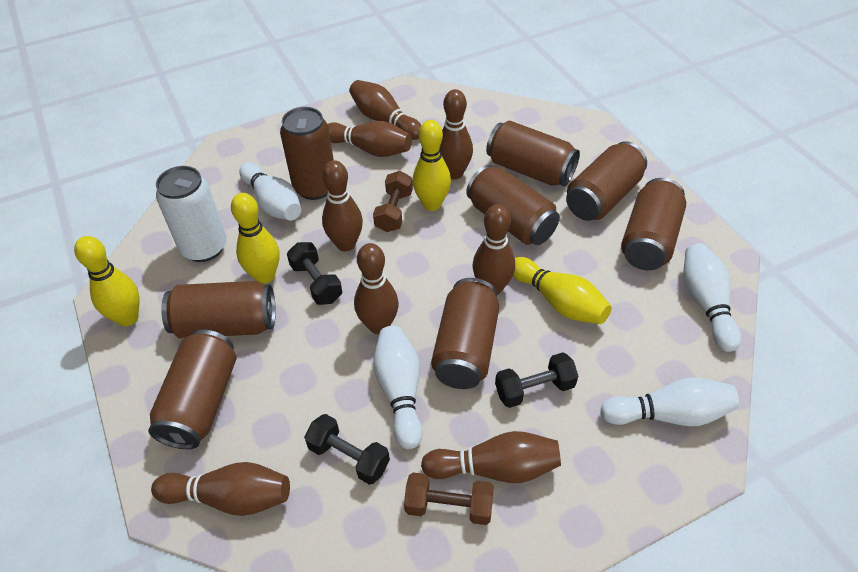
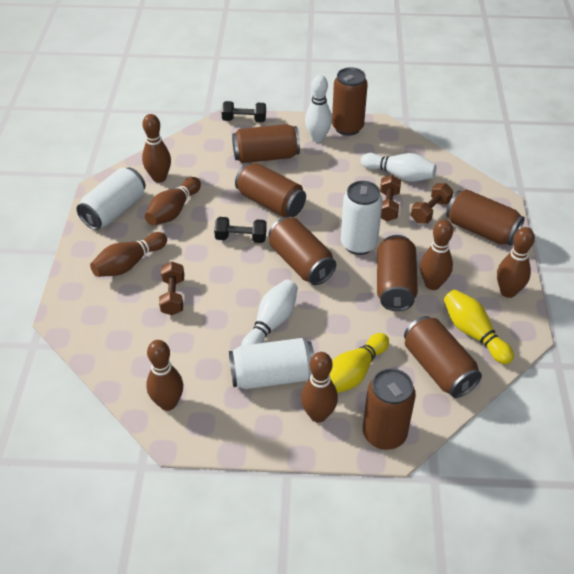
black dumbbell: 3 -> 2
brown bowling pin: 8 -> 7
brown dumbbell: 2 -> 3
white bowling pin: 4 -> 3
white can: 1 -> 3
yellow bowling pin: 4 -> 2

